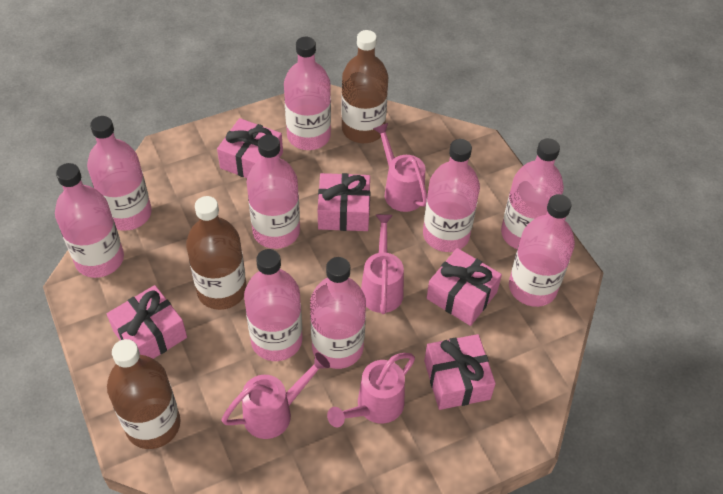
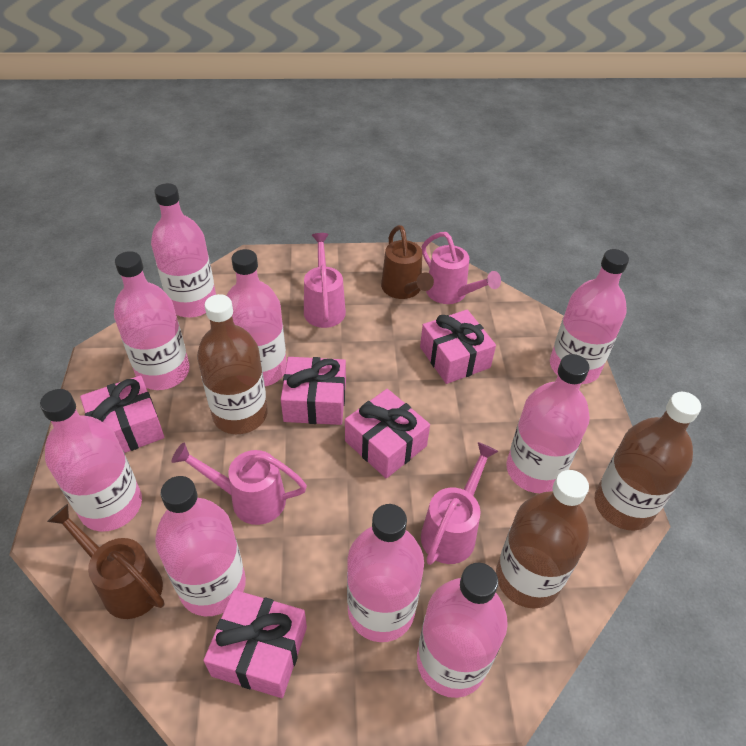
brown watering can: 0 -> 2

